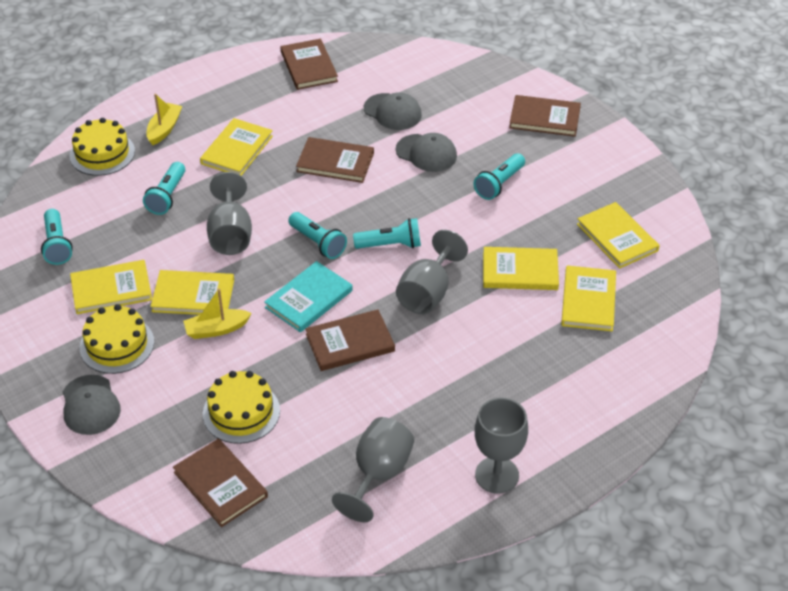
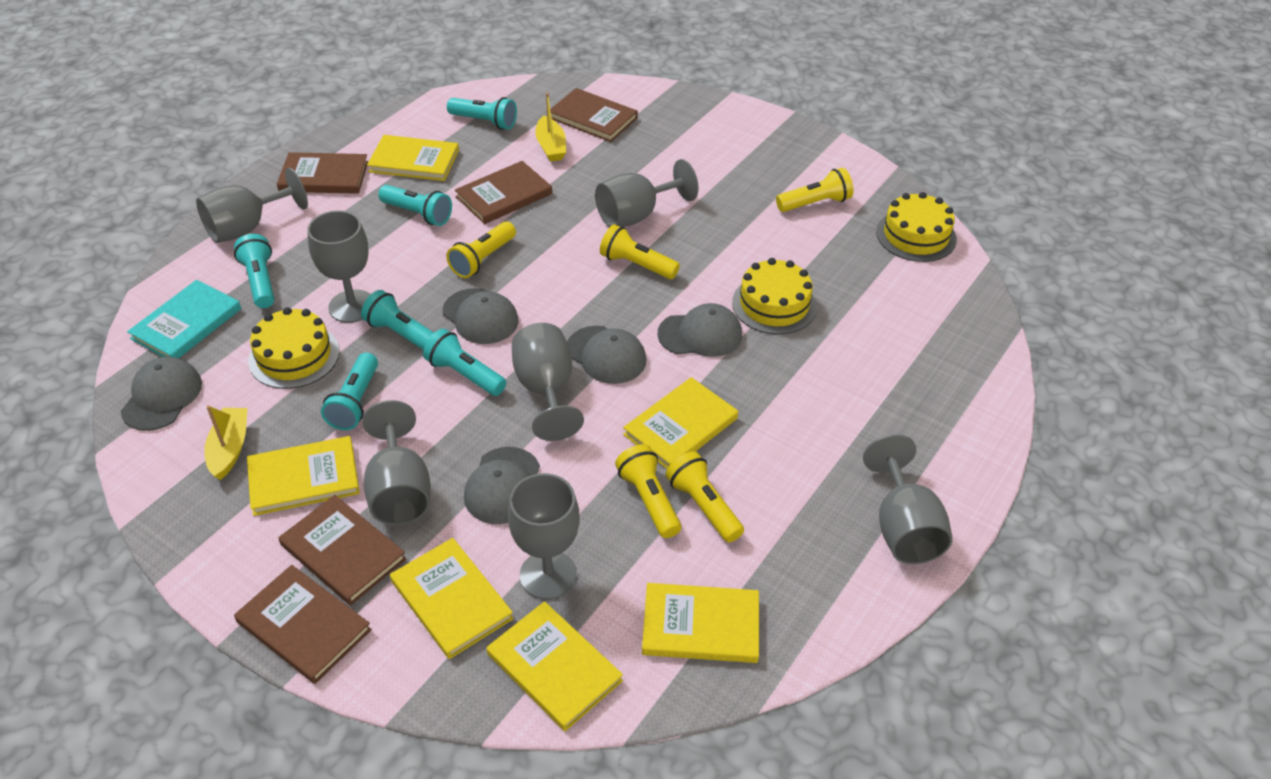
grey cap: 3 -> 5
grey goblet: 4 -> 7
turquoise flashlight: 5 -> 6
yellow flashlight: 0 -> 5

